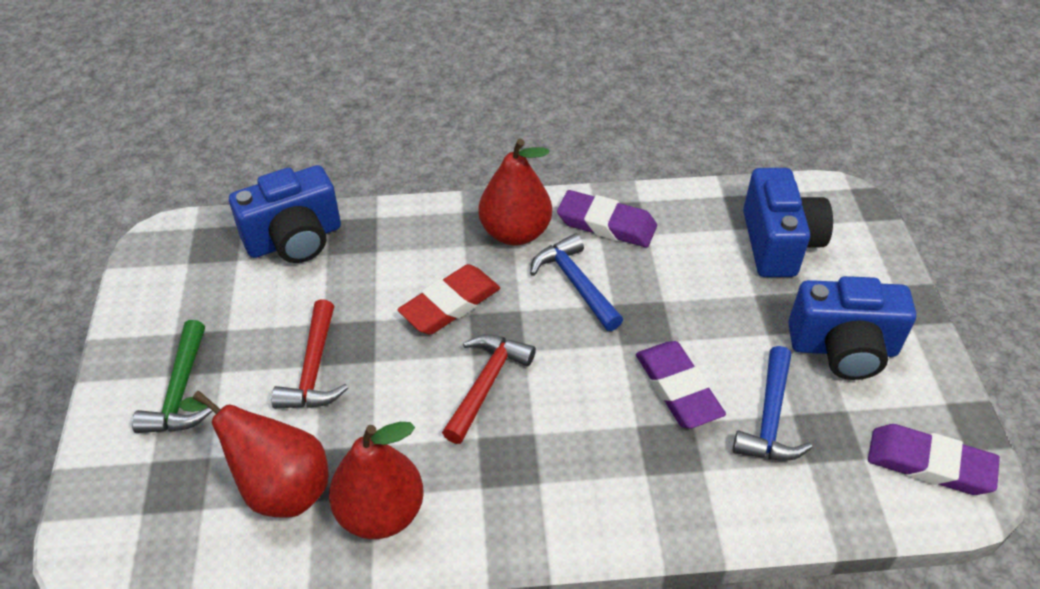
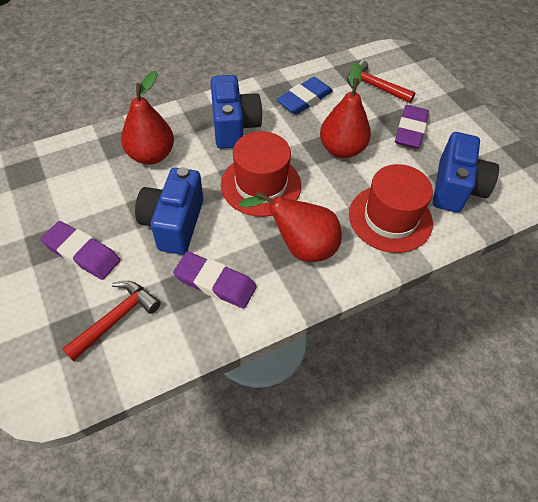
blue eraser: 0 -> 1
blue hammer: 2 -> 0
green hammer: 1 -> 0
red eraser: 1 -> 0
red hat: 0 -> 2

